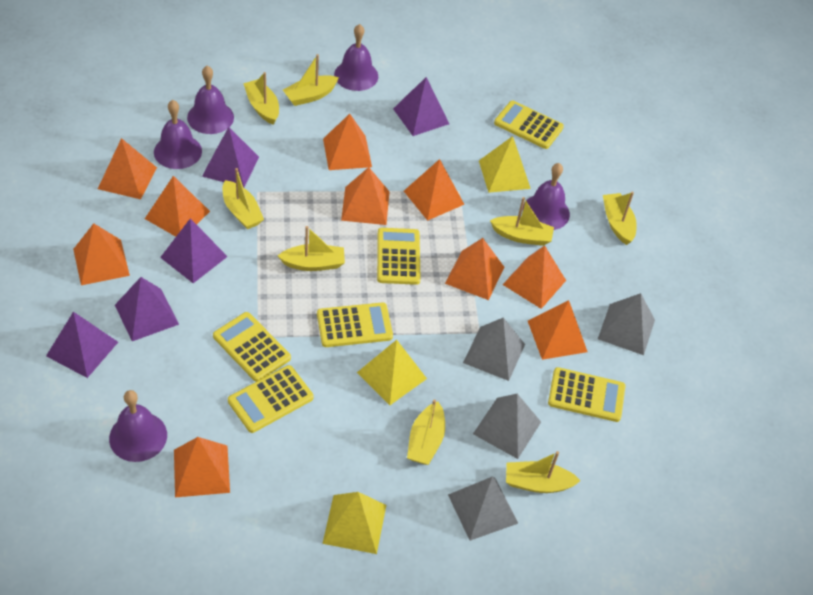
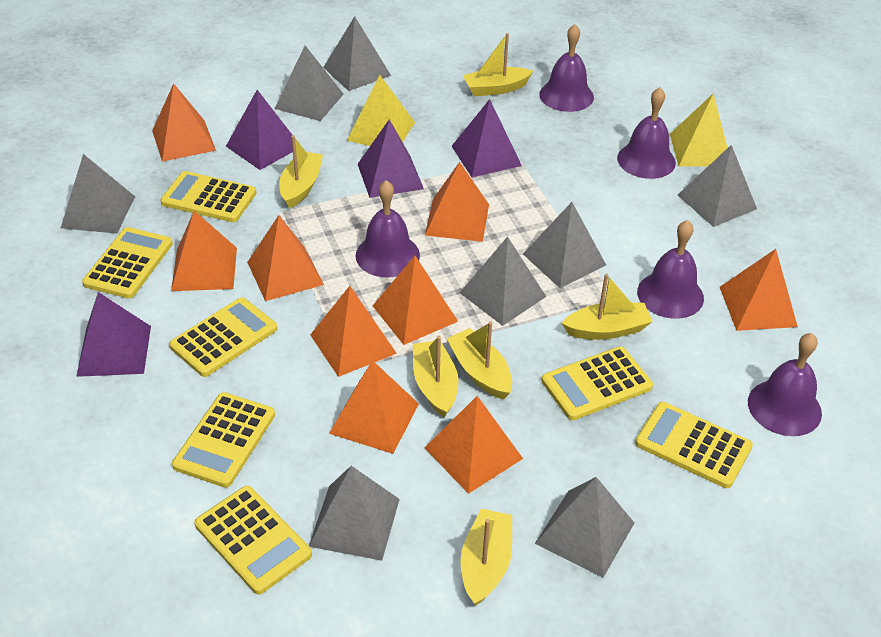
grey pyramid: 4 -> 8
orange pyramid: 10 -> 9
purple pyramid: 5 -> 4
yellow boat: 8 -> 6
yellow calculator: 6 -> 7
yellow pyramid: 3 -> 2

